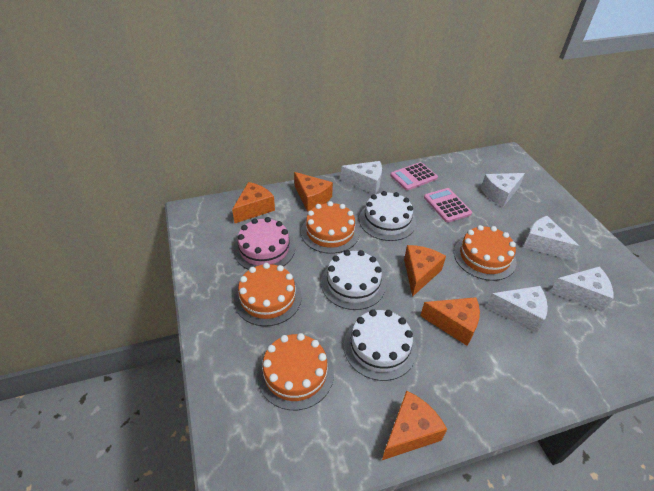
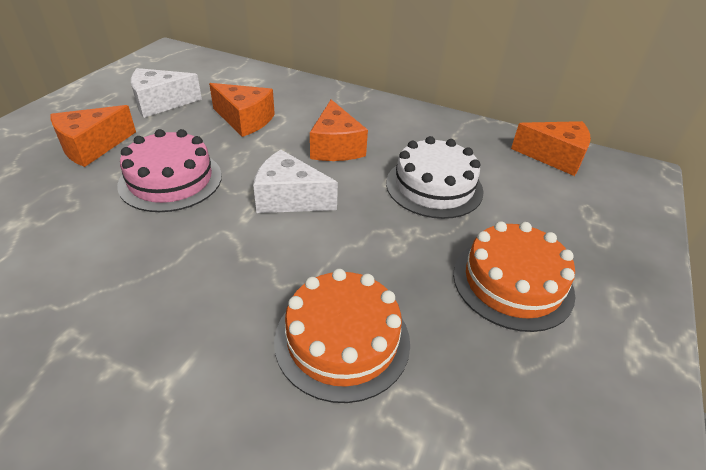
orange cake: 4 -> 2
orange cheese: 5 -> 4
pink calculator: 2 -> 0
white cake: 3 -> 1
white cheese: 5 -> 2

